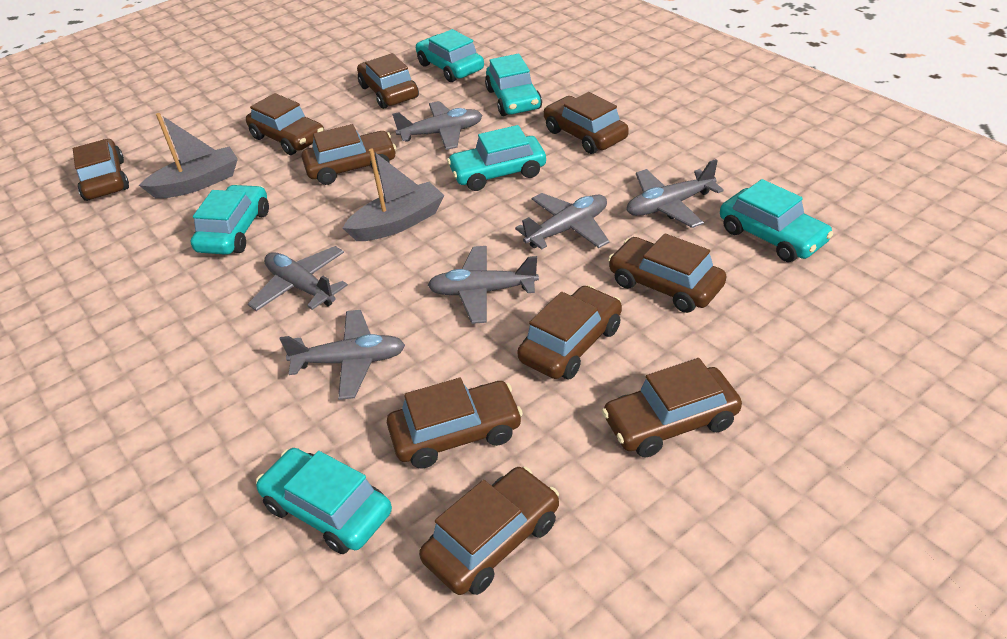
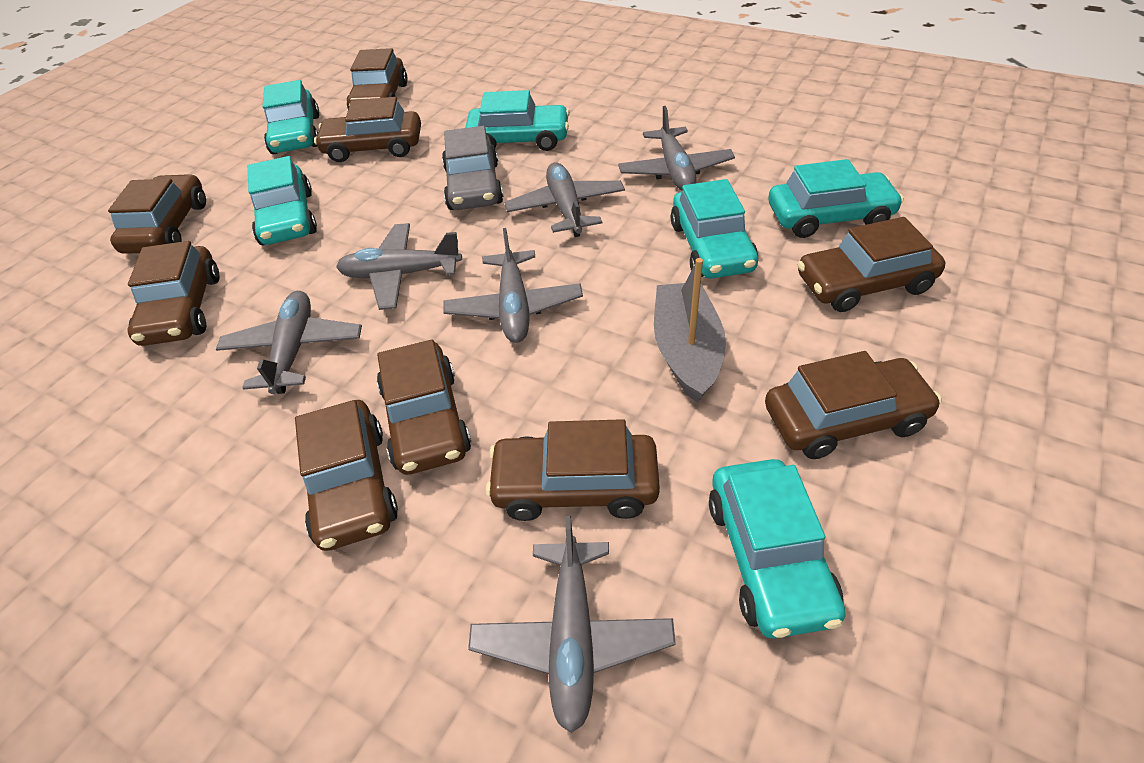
brown car: 10 -> 9
grey boat: 2 -> 1
grey car: 0 -> 1

